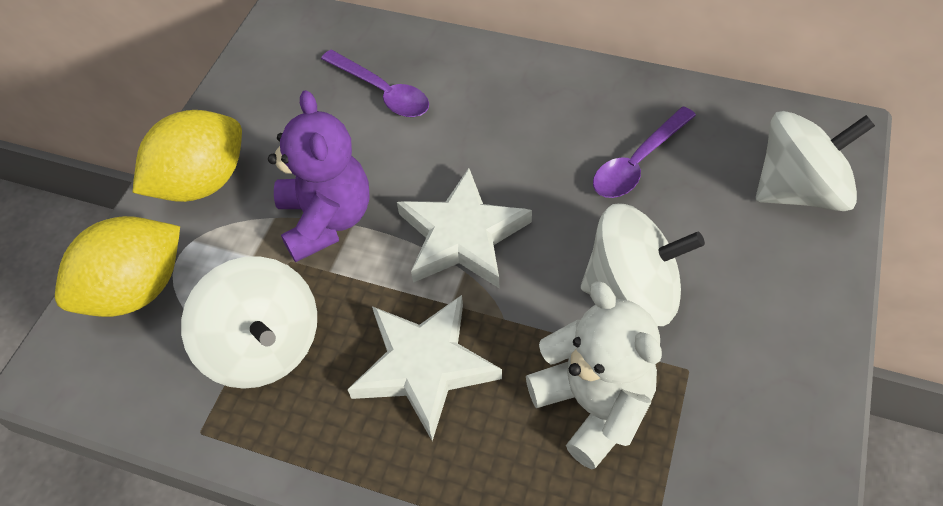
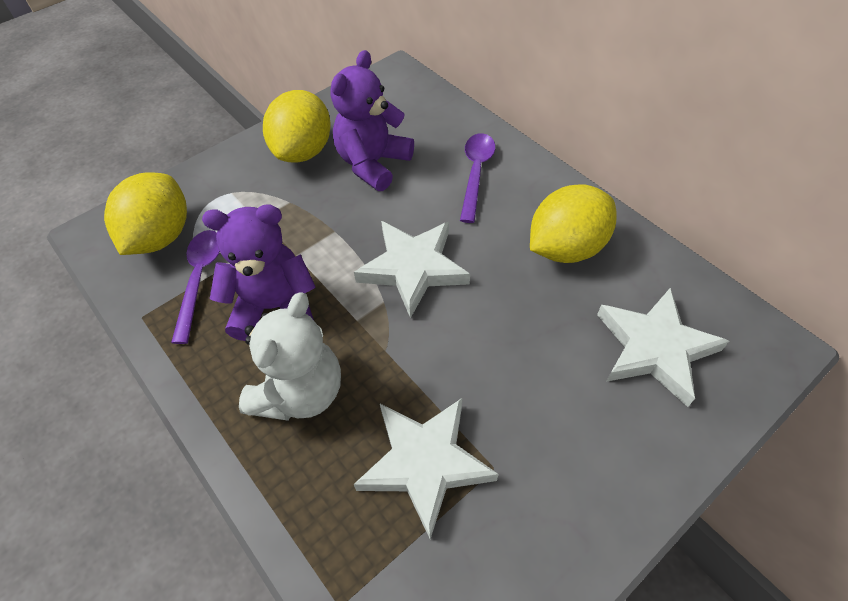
purple teddy bear: 1 -> 2
white spinning top: 3 -> 0
white star: 2 -> 3
yellow lemon: 2 -> 3

